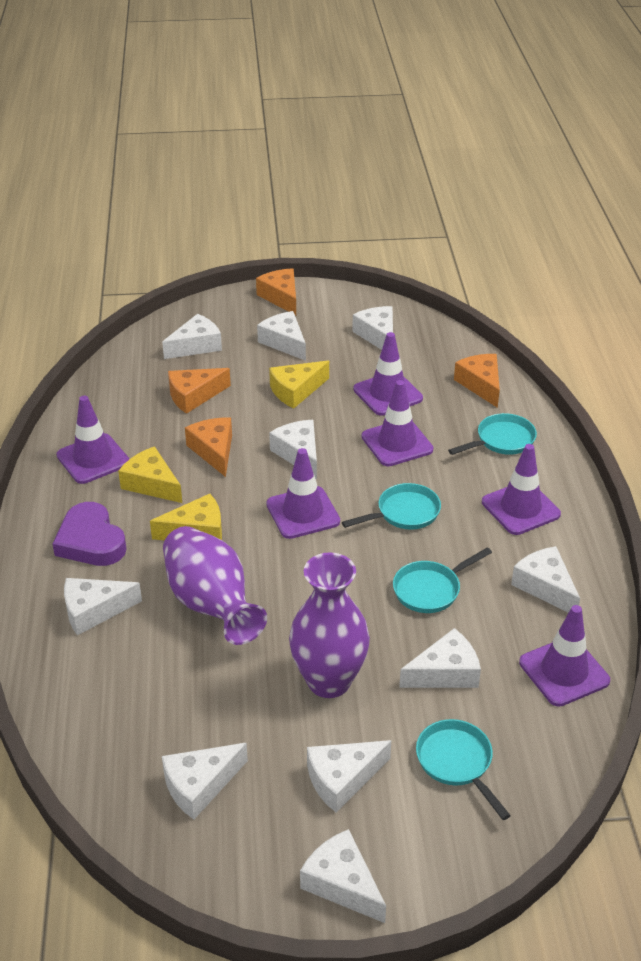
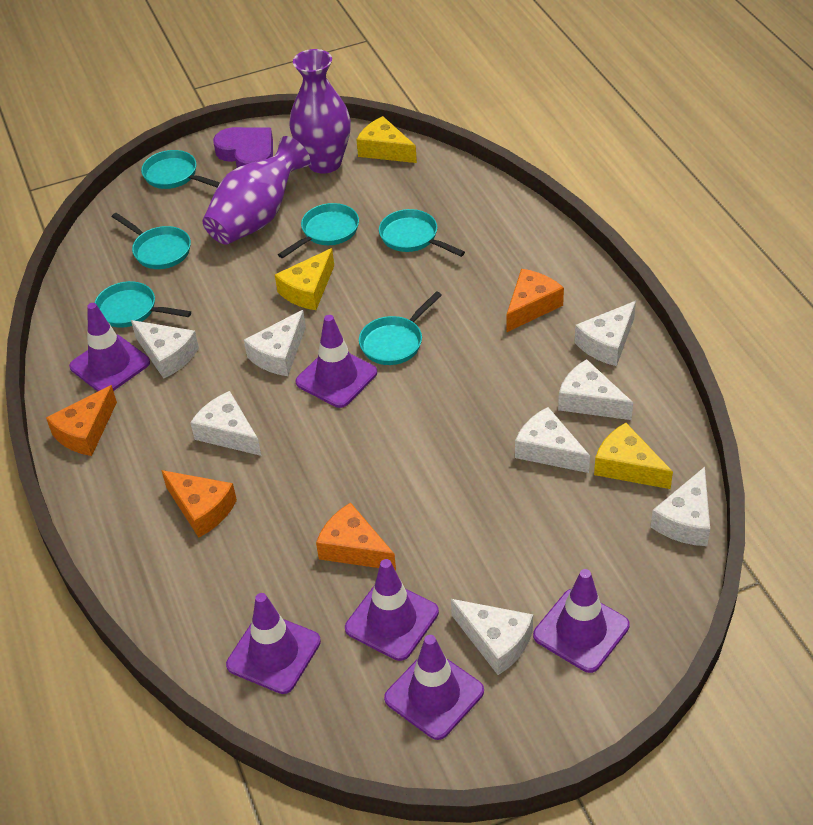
turquoise pan: 4 -> 6
white cheese: 10 -> 8

